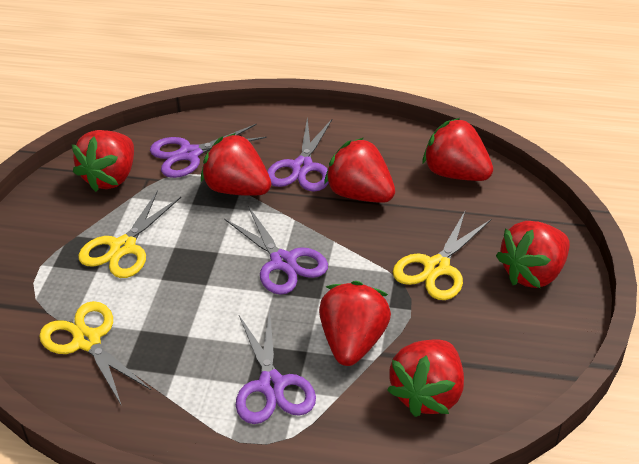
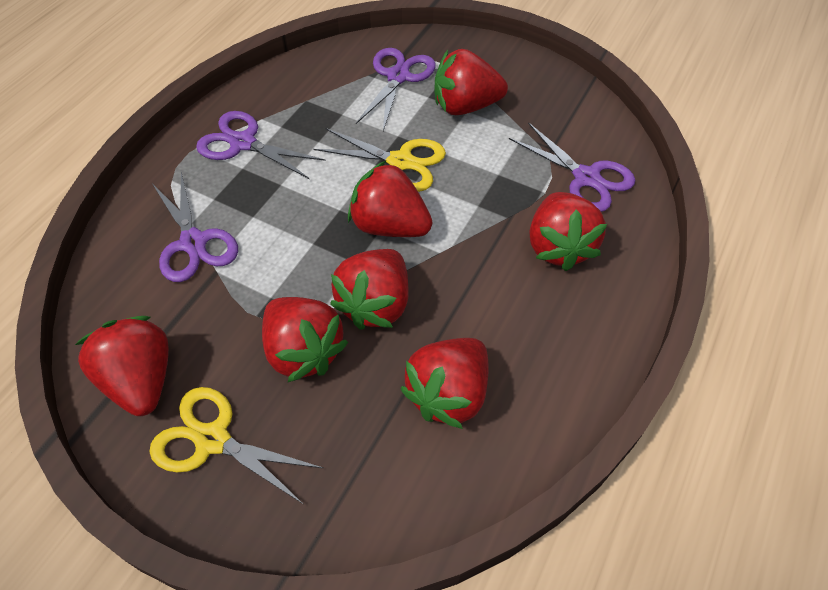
yellow scissors: 3 -> 2

